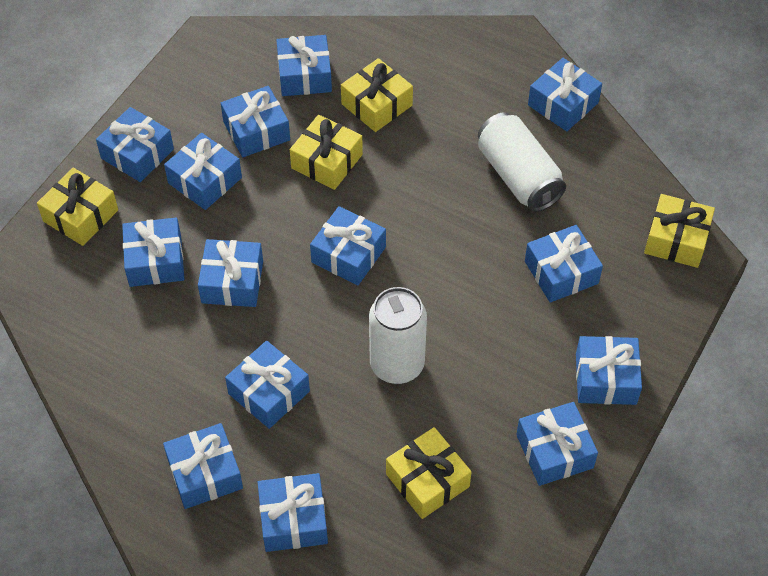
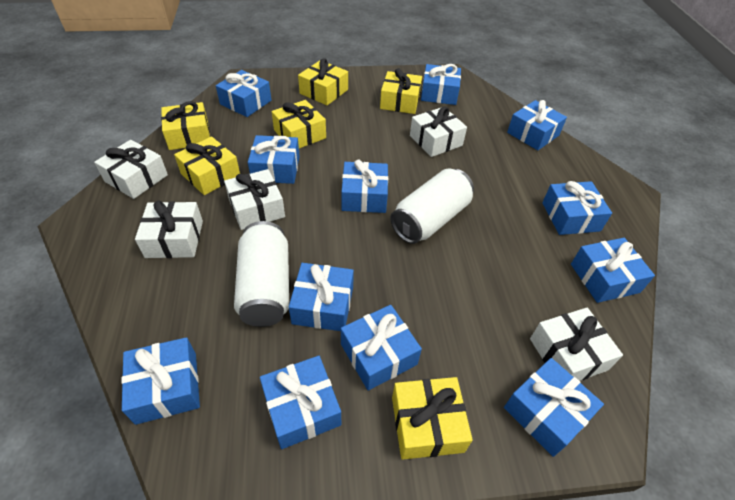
blue gift: 14 -> 12
white gift: 0 -> 5
yellow gift: 5 -> 6

